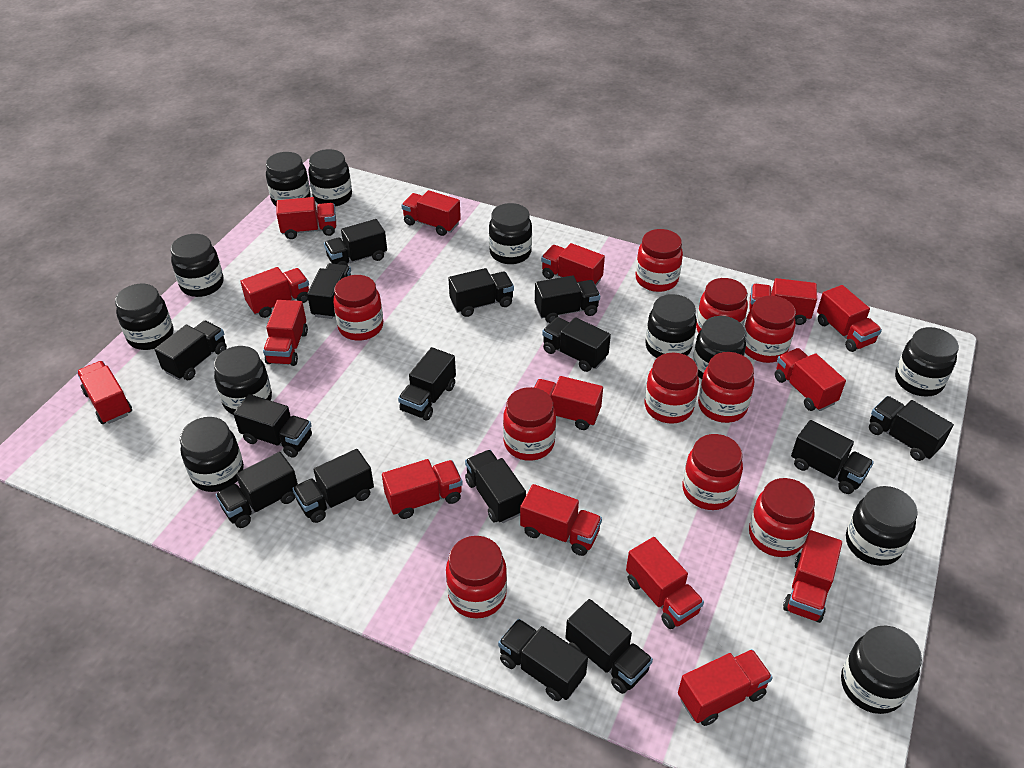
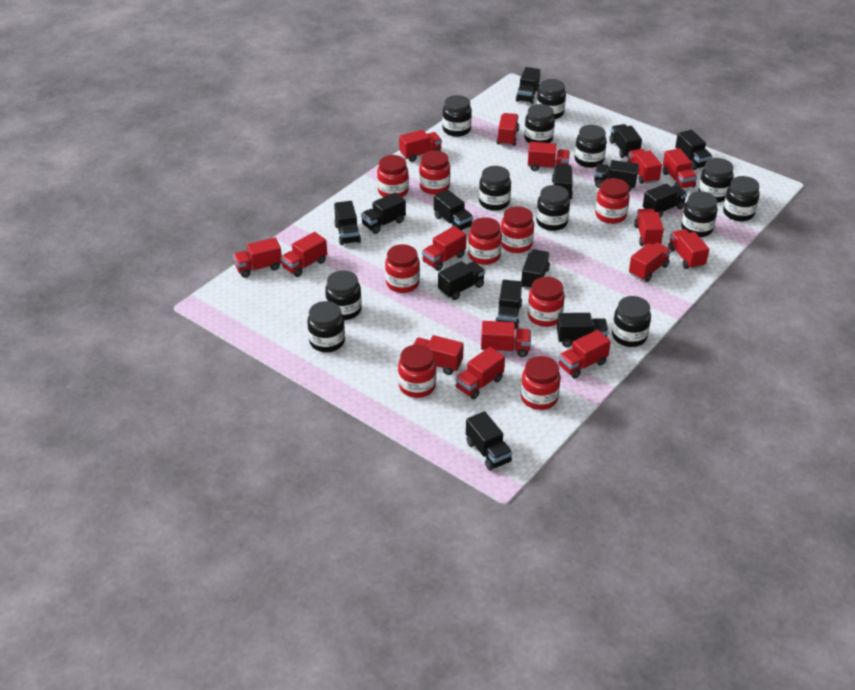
black truck: 15 -> 14
red jar: 10 -> 9

